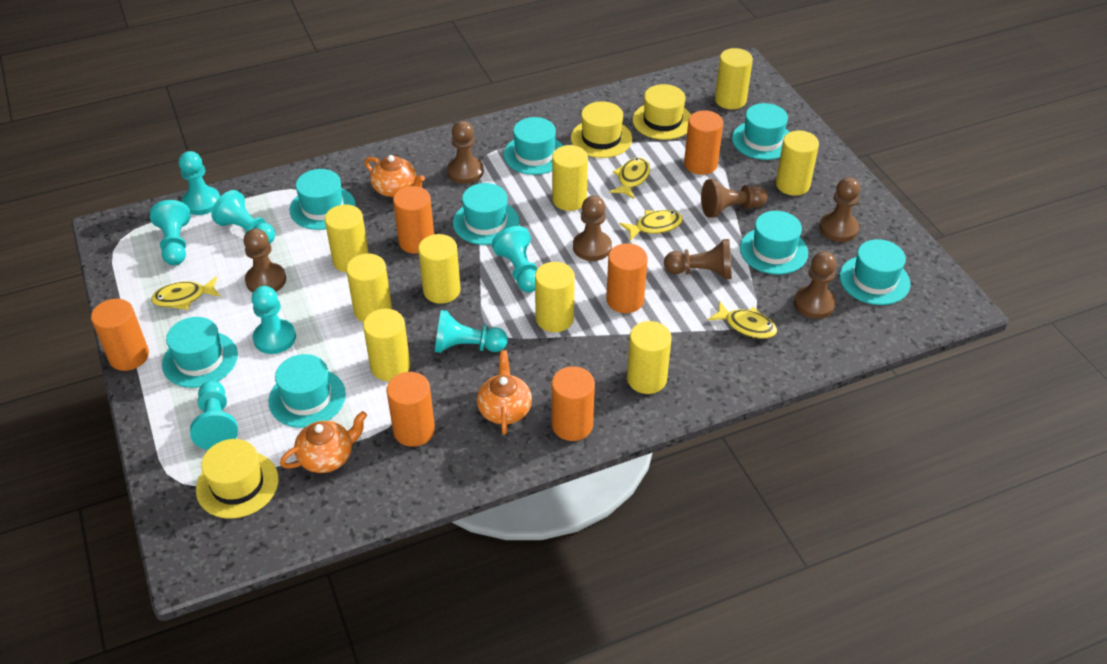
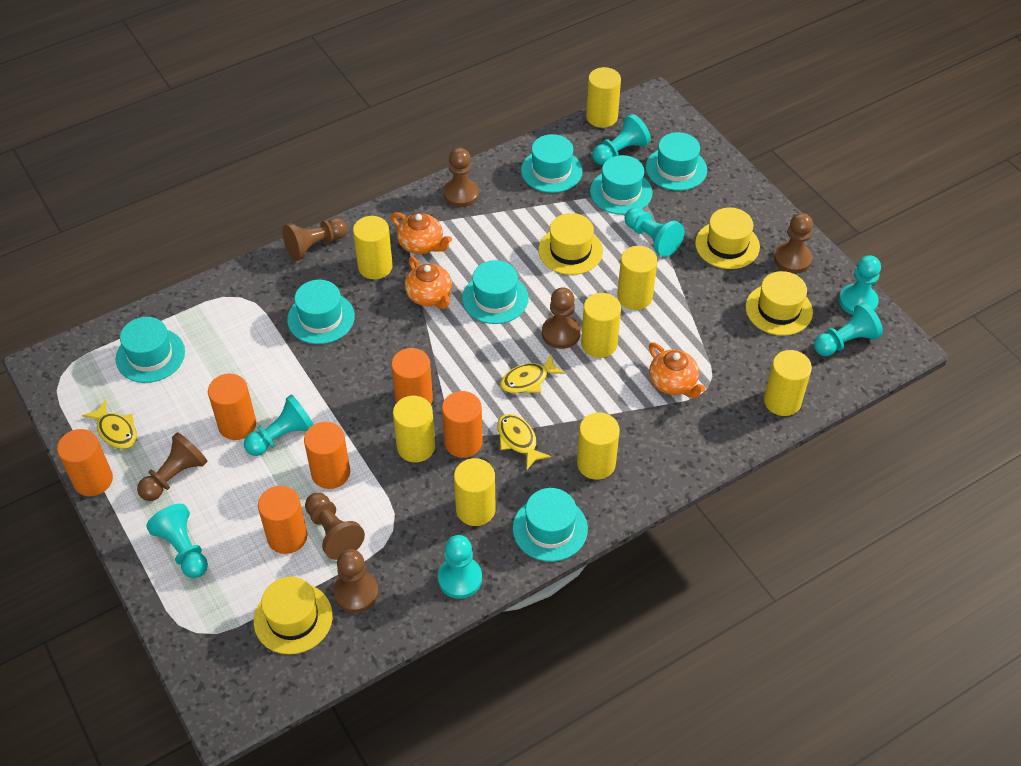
turquoise hat: 8 -> 7
yellow cylinder: 9 -> 8
yellow fish: 4 -> 3
yellow hat: 3 -> 4

